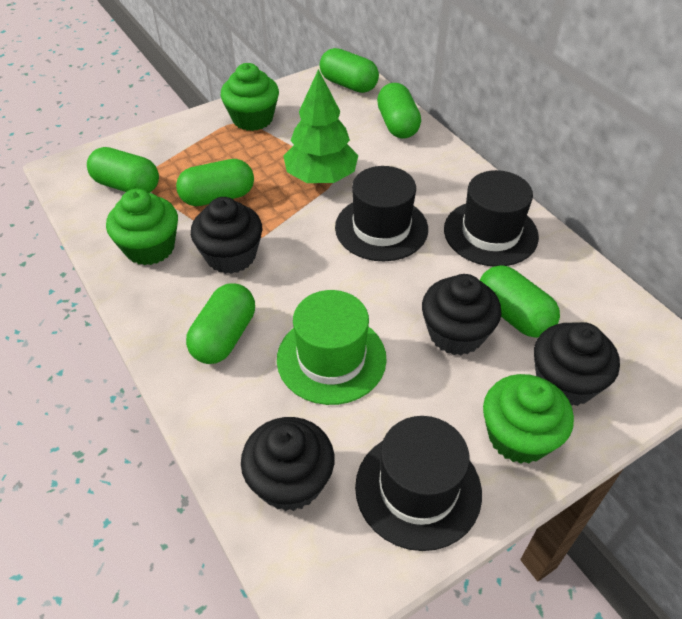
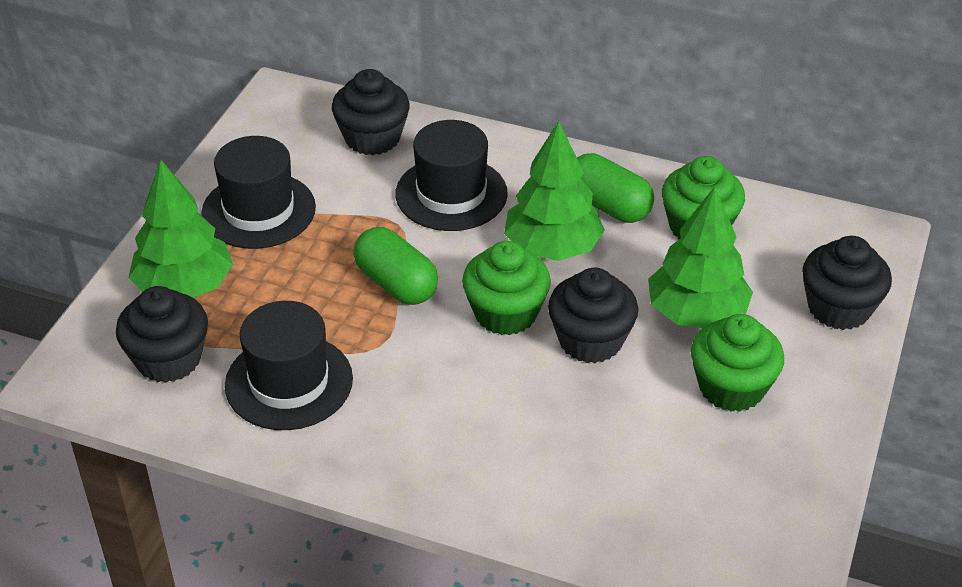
green capsule: 6 -> 2
green hat: 1 -> 0
green tree: 1 -> 3

